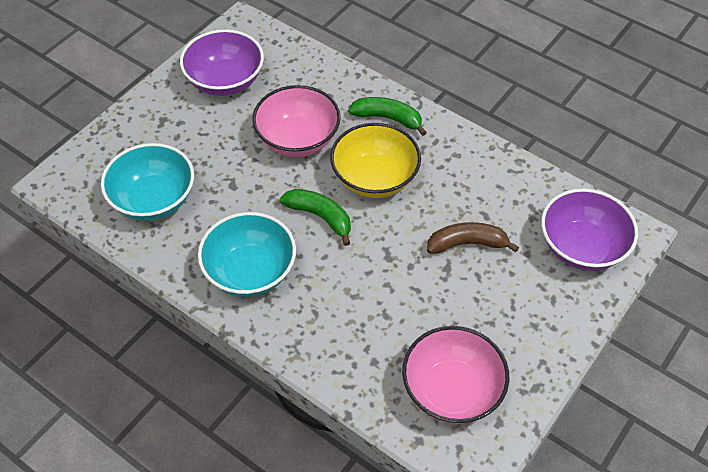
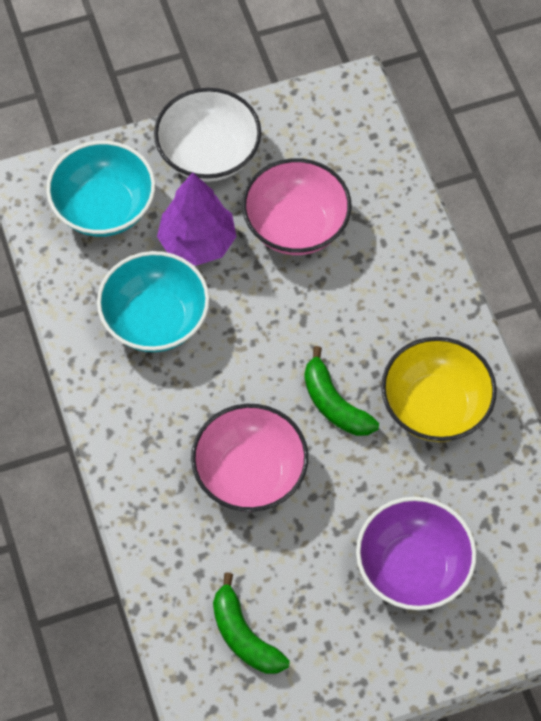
brown banana: 1 -> 0
purple bowl: 2 -> 1
purple tree: 0 -> 1
white bowl: 0 -> 1

